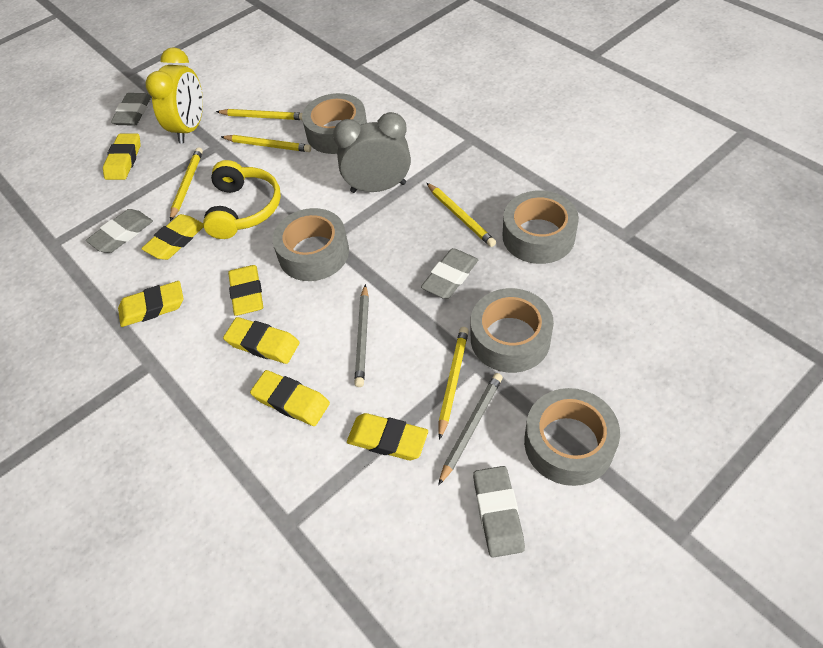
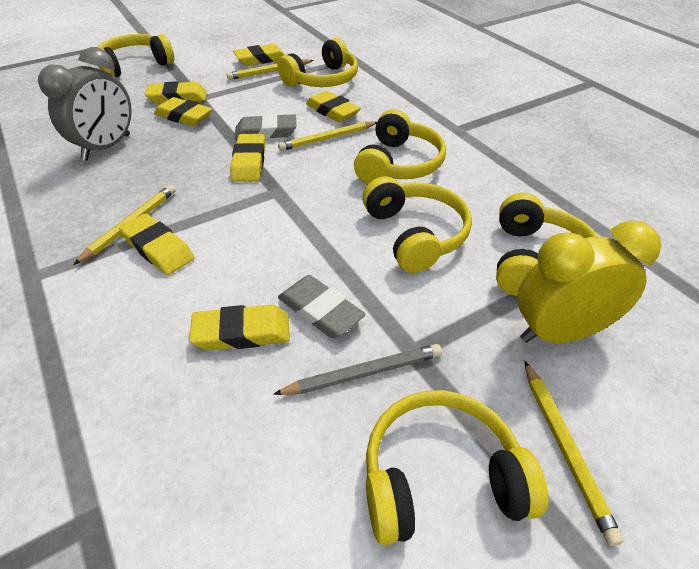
grey eraser: 4 -> 2
grey pencil: 2 -> 1
grey tape: 5 -> 0
yellow headphones: 1 -> 6
yellow pencil: 5 -> 4

